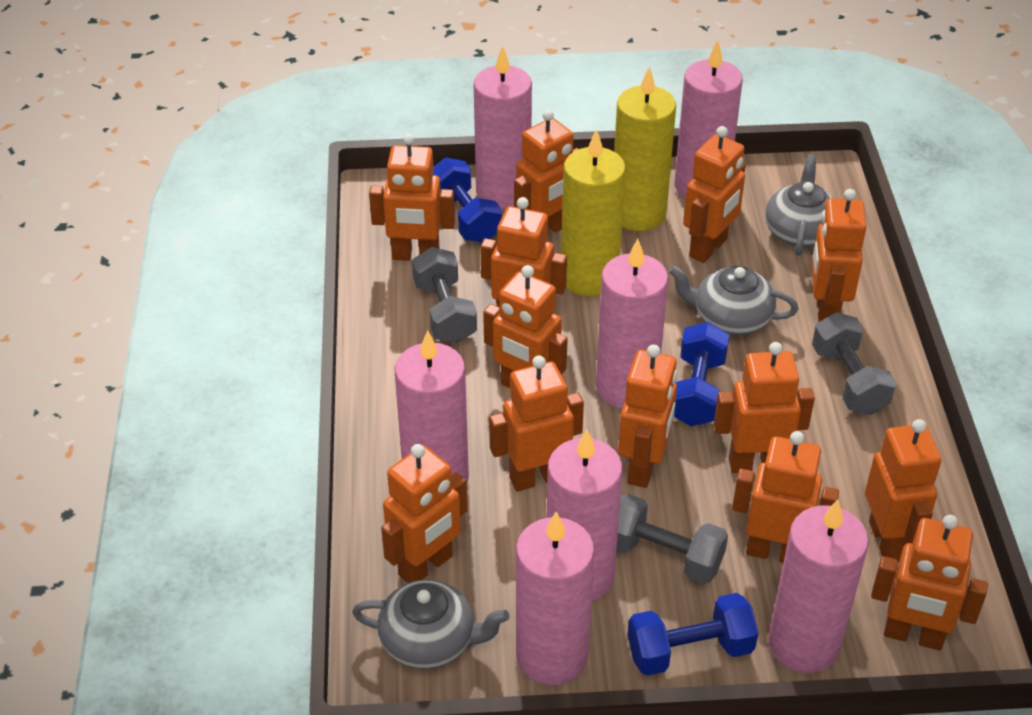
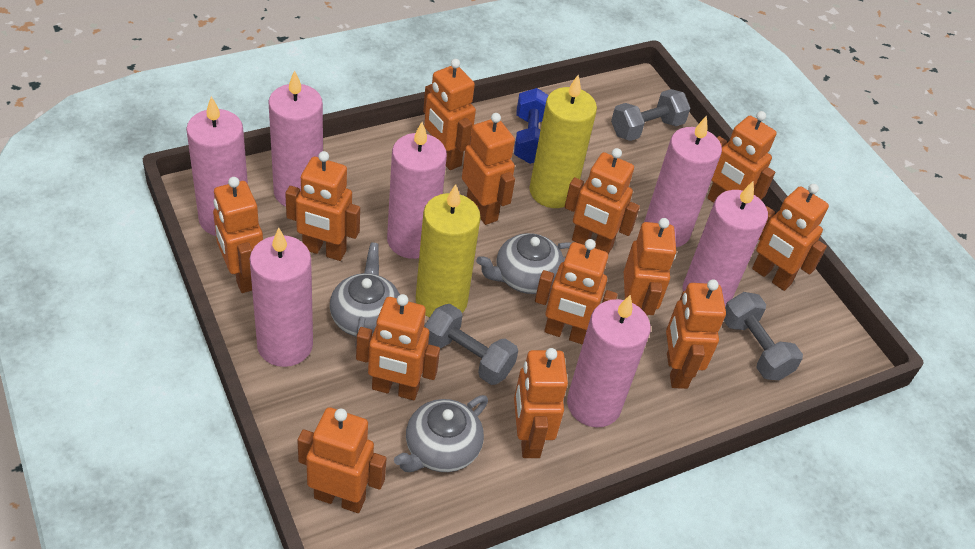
blue dumbbell: 3 -> 1

